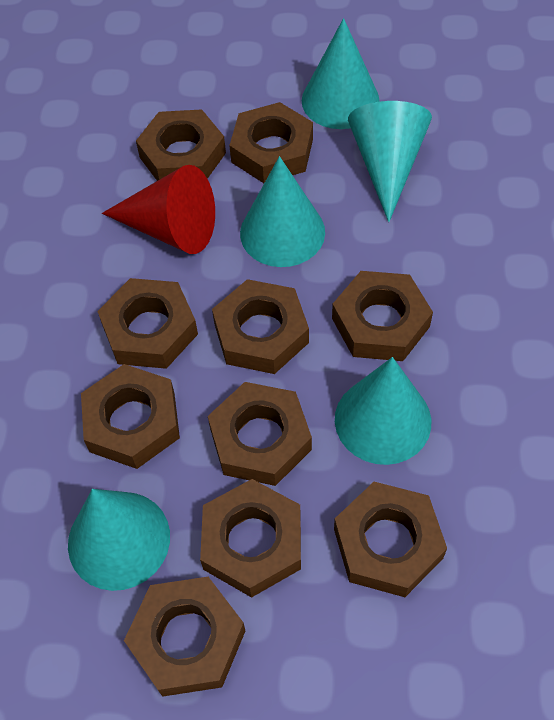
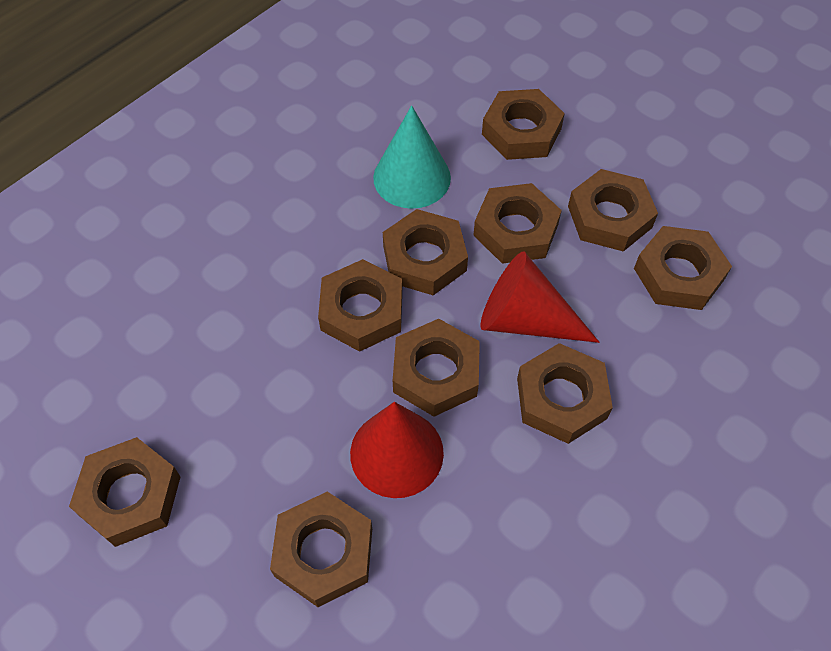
red cone: 1 -> 2
turquoise cone: 5 -> 1

